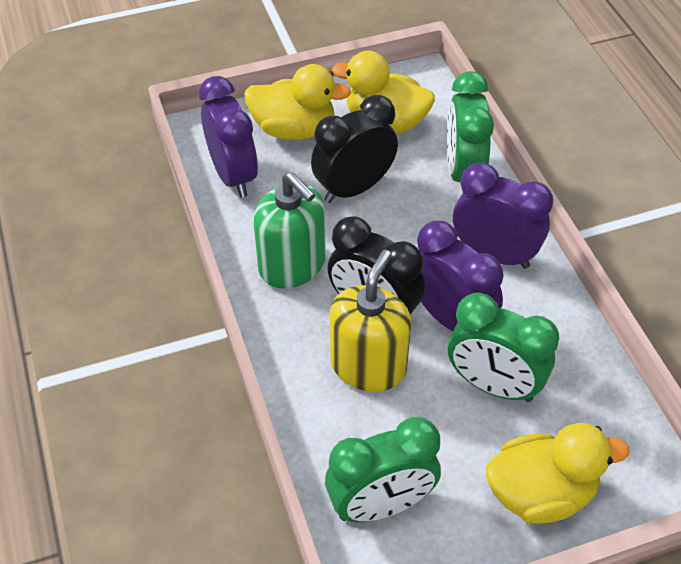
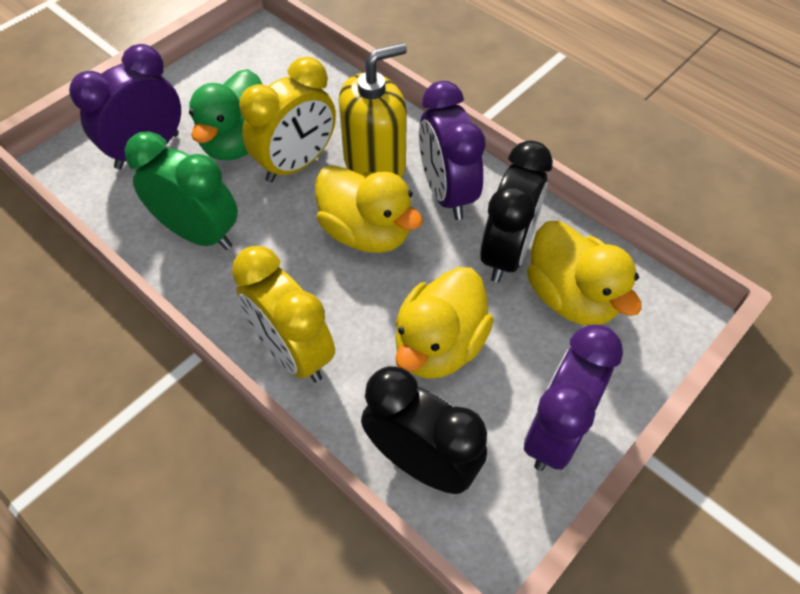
green clock: 3 -> 1
green duck: 0 -> 1
green soap dispenser: 1 -> 0
yellow clock: 0 -> 2

